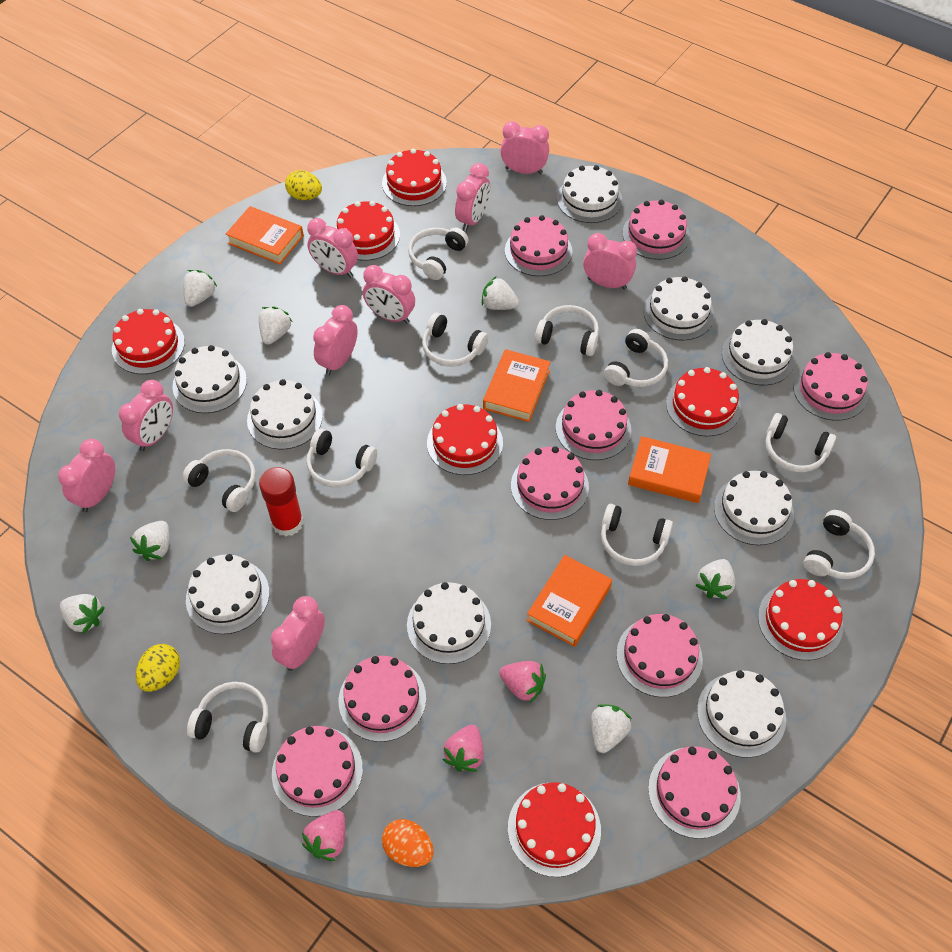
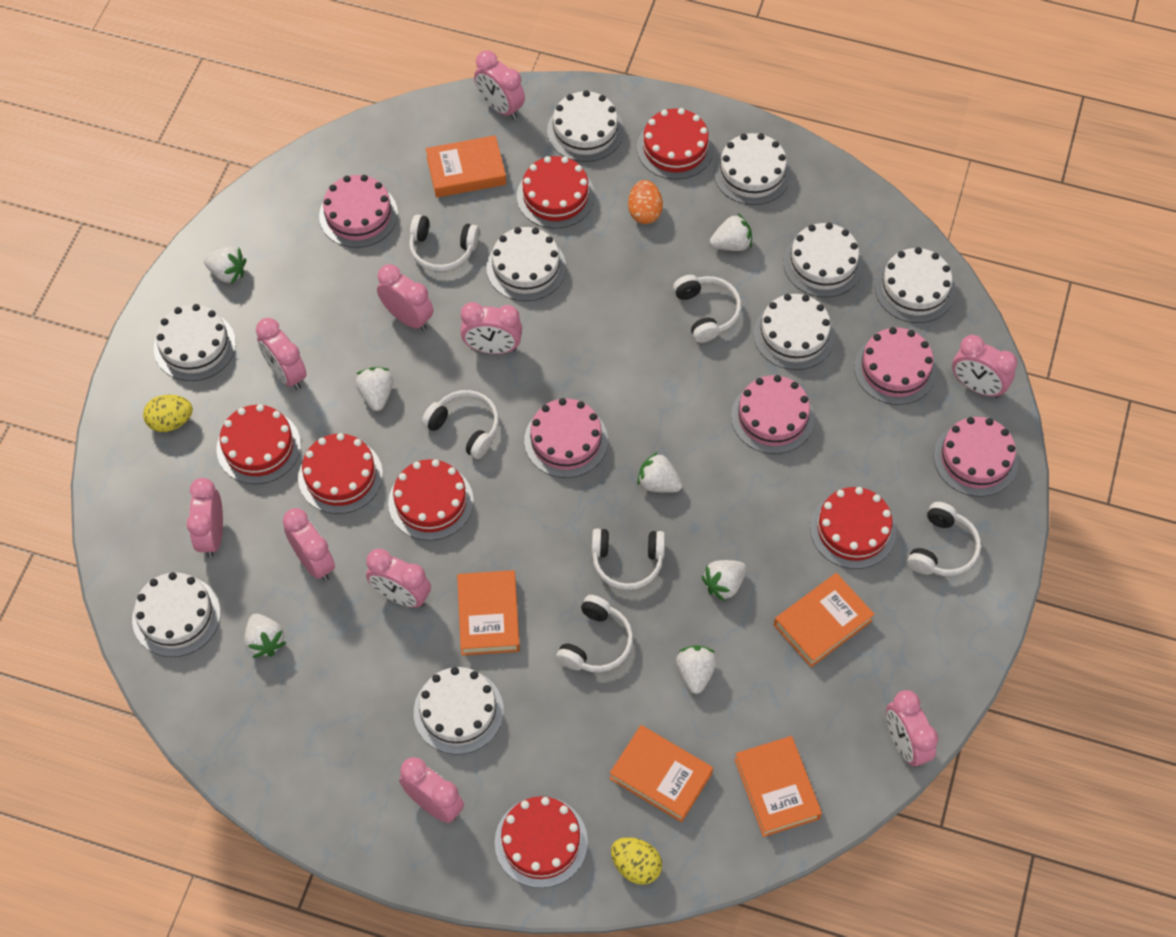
orange book: 4 -> 5
pink cake: 9 -> 5
pink clock: 9 -> 10
pink strawberry: 3 -> 0
red glue stick: 1 -> 0
white headphones: 10 -> 6

